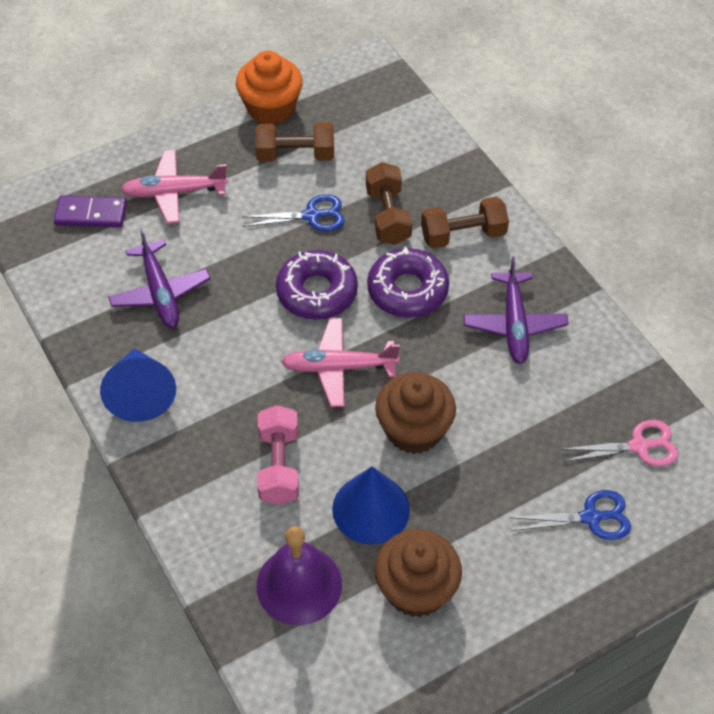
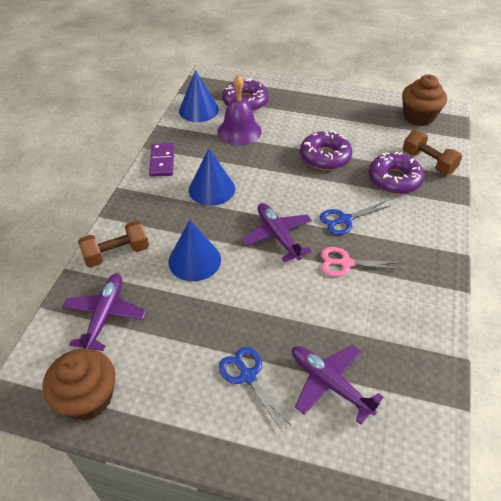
blue cone: 2 -> 3
brown dumbbell: 3 -> 2
orange cupcake: 1 -> 0
pink dumbbell: 1 -> 0
pink plane: 2 -> 0
purple donut: 2 -> 3
purple plane: 2 -> 3

